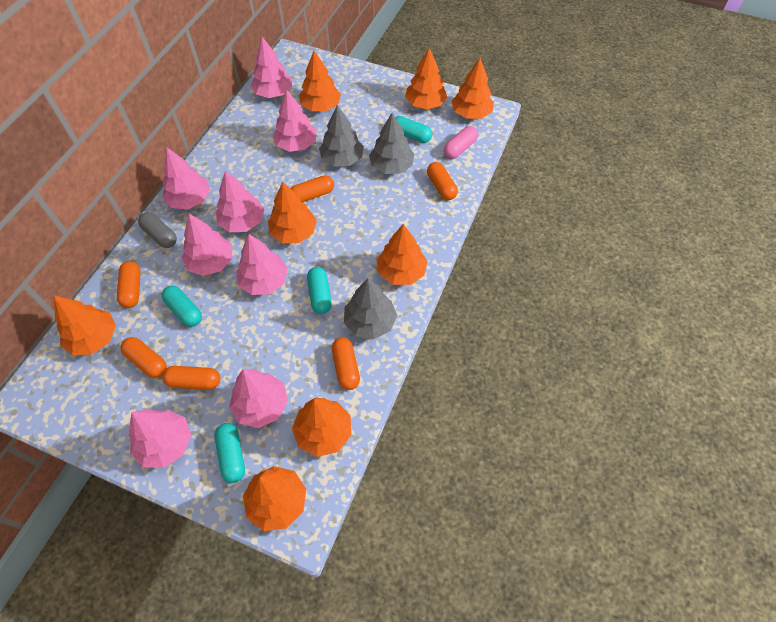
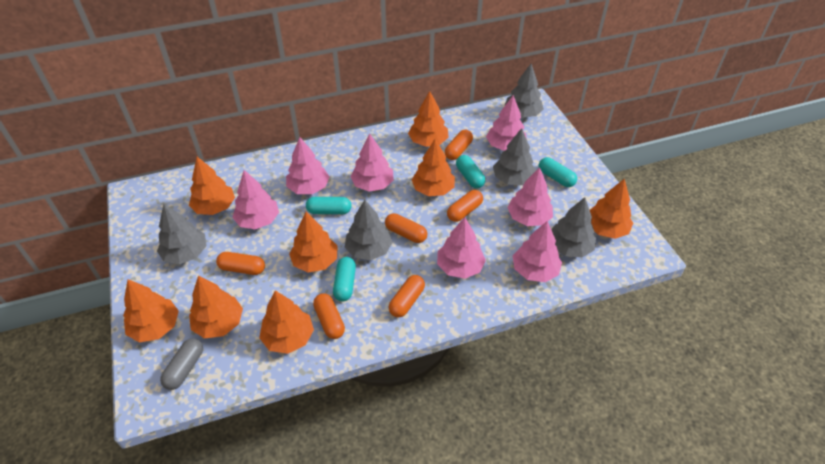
grey tree: 3 -> 5
pink capsule: 1 -> 0
pink tree: 8 -> 7

